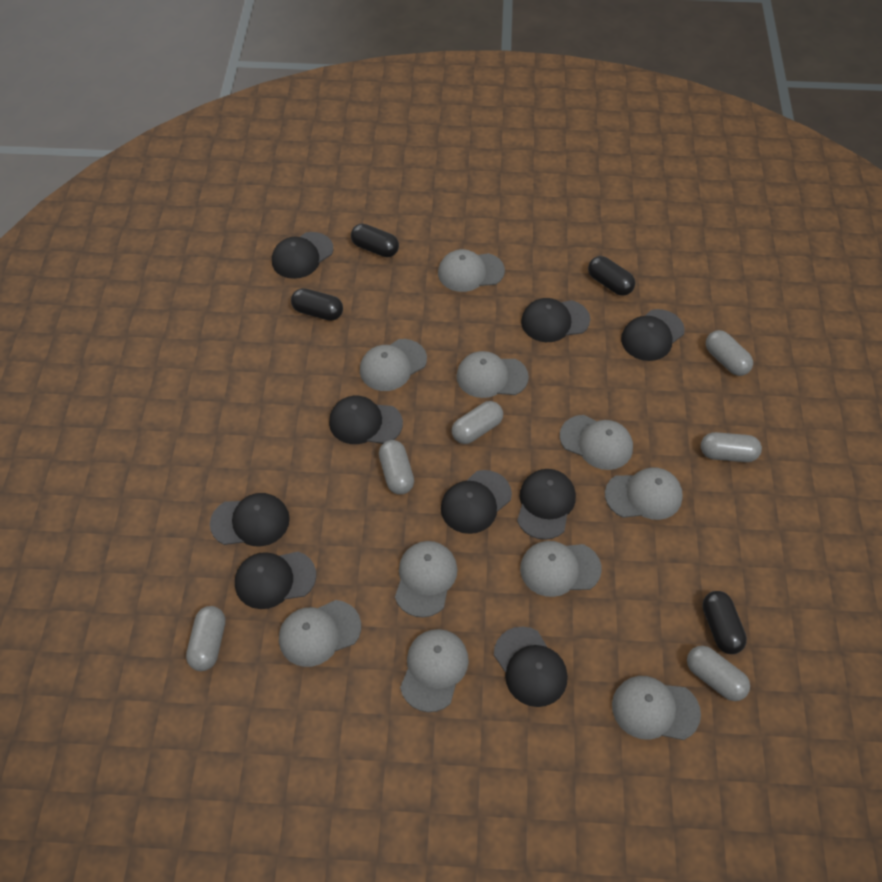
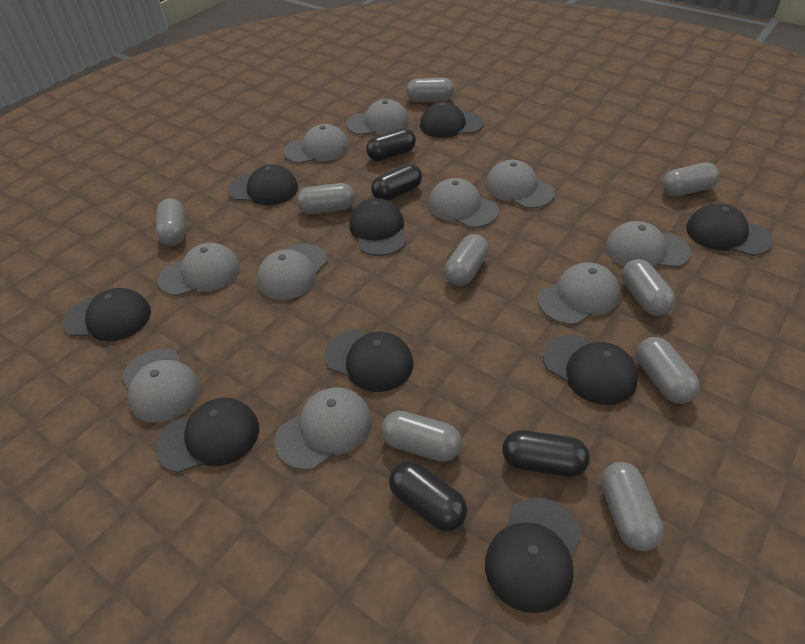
grey capsule: 6 -> 9

